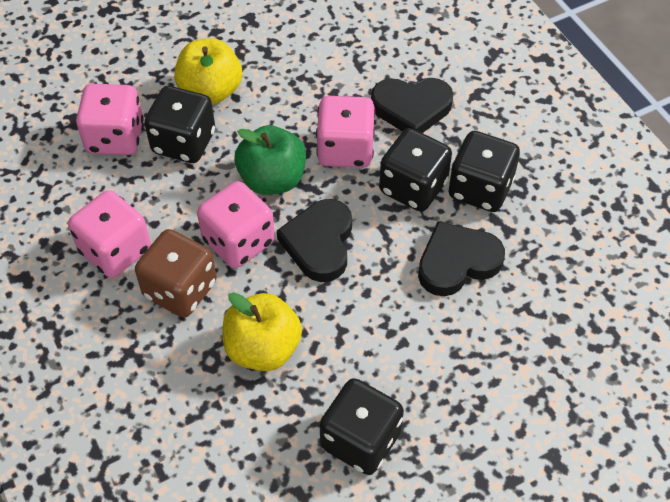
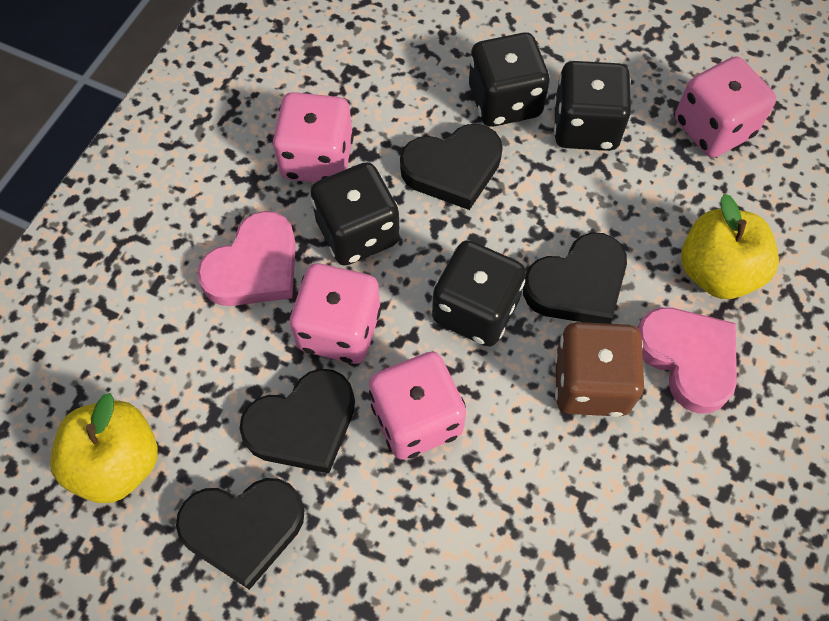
black heart: 3 -> 4
green apple: 1 -> 0
pink heart: 0 -> 2

